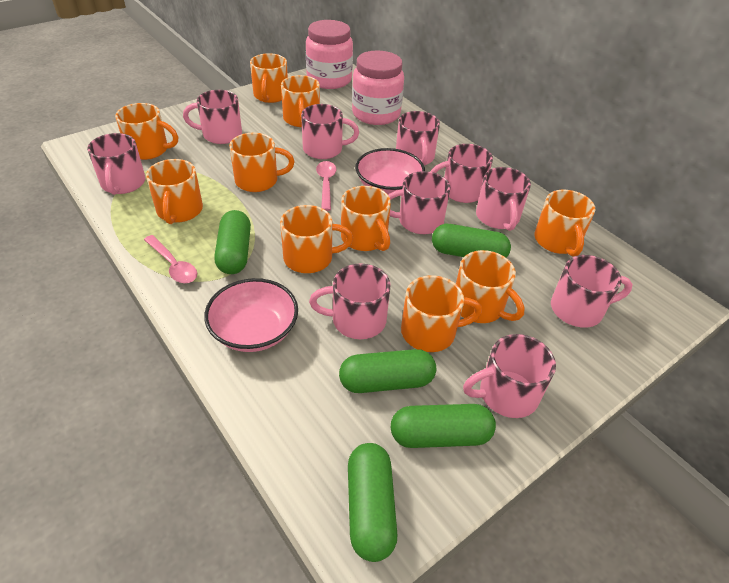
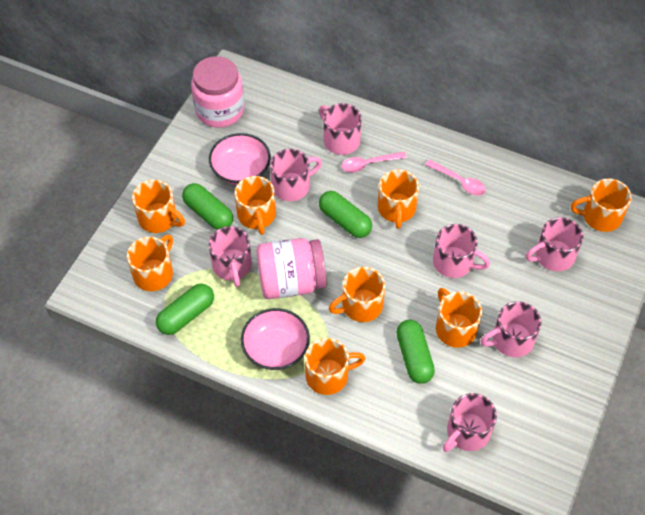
green capsule: 5 -> 4
orange mug: 10 -> 8
pink mug: 10 -> 7

